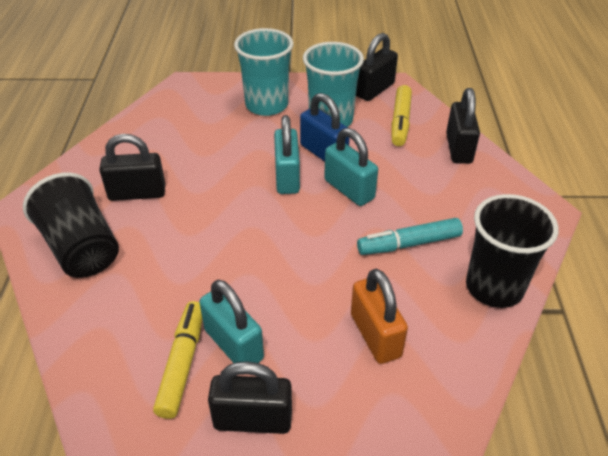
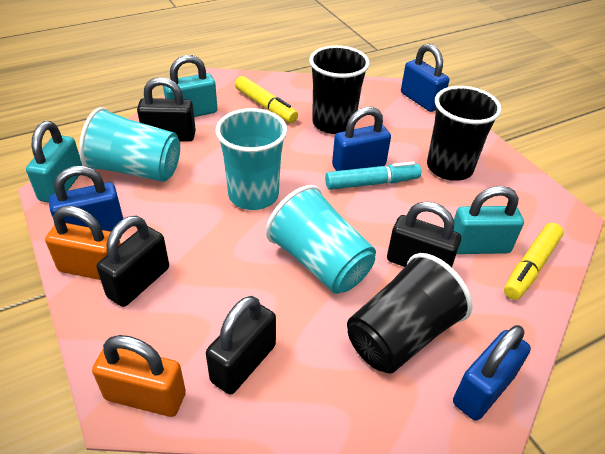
black cup: 2 -> 3
blue padlock: 1 -> 4
orange padlock: 1 -> 2
turquoise cup: 2 -> 3

